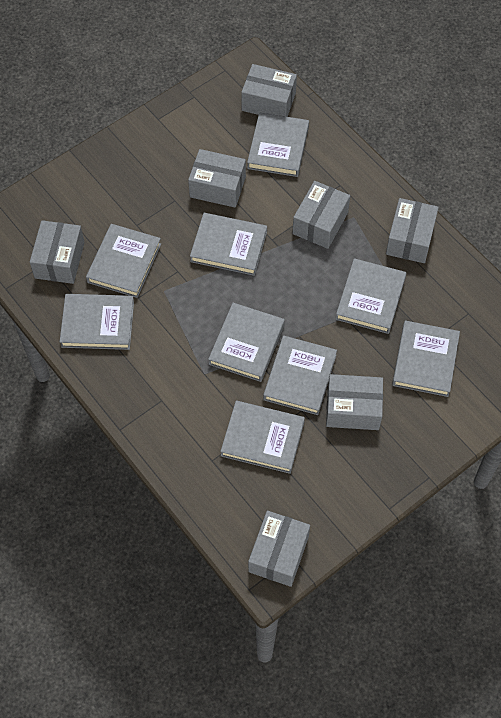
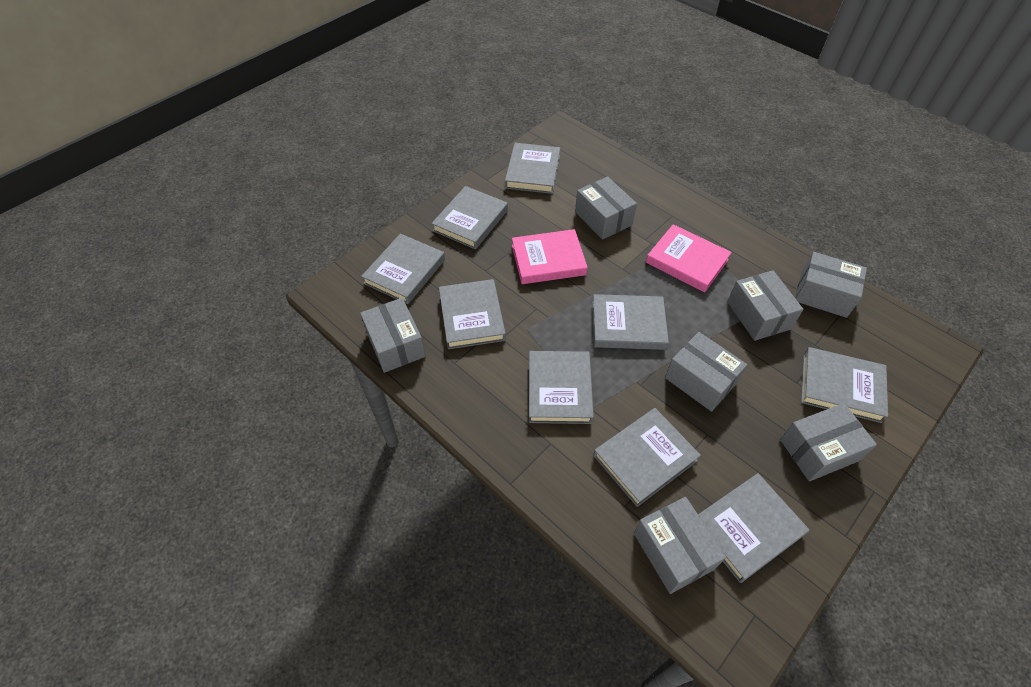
pink book: 0 -> 2

